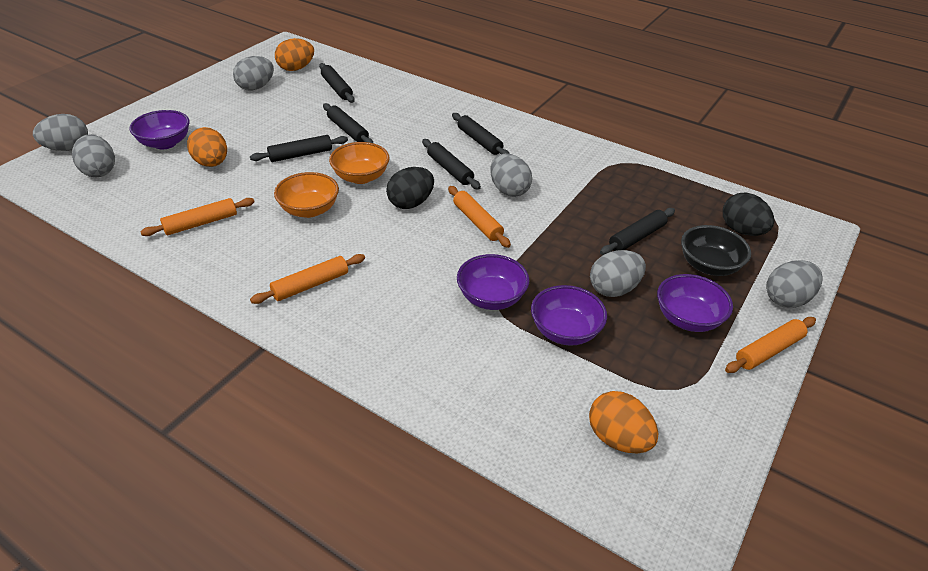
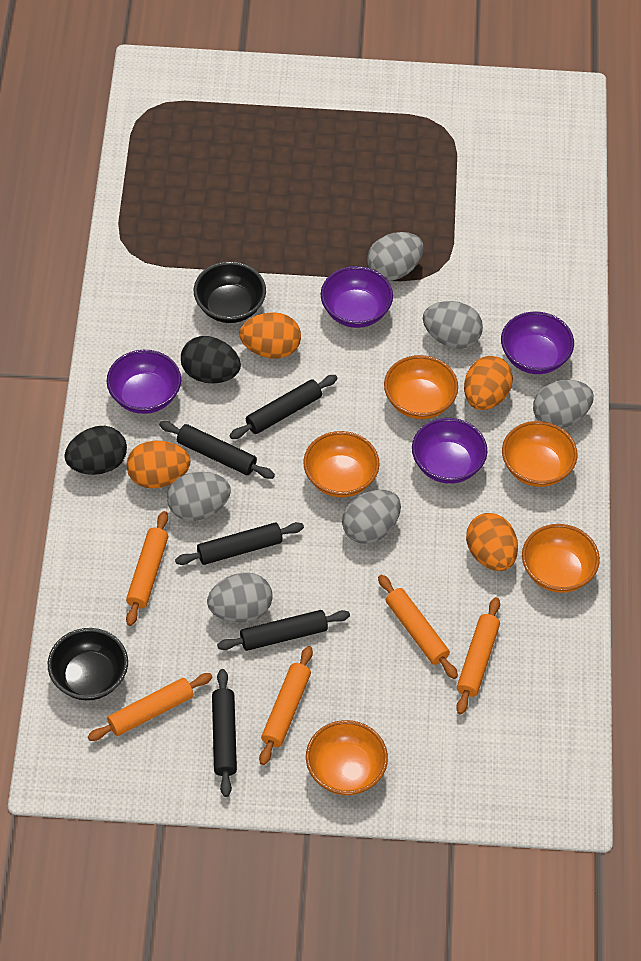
black bowl: 1 -> 2
black rolling pin: 6 -> 5
orange bowl: 2 -> 5
orange egg: 3 -> 4
orange rolling pin: 4 -> 5

